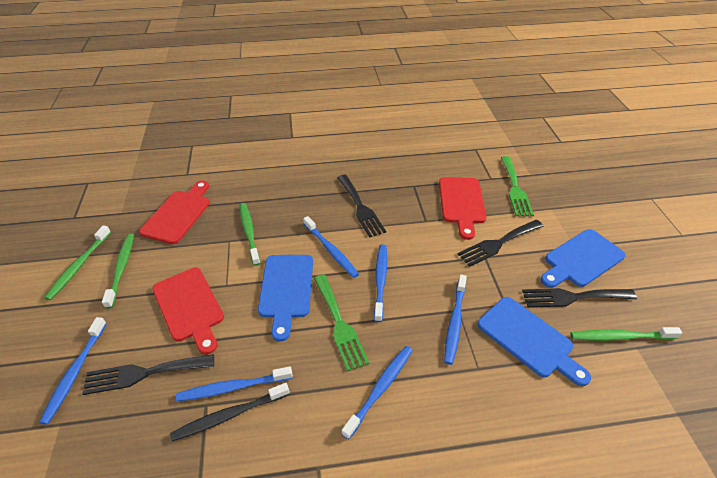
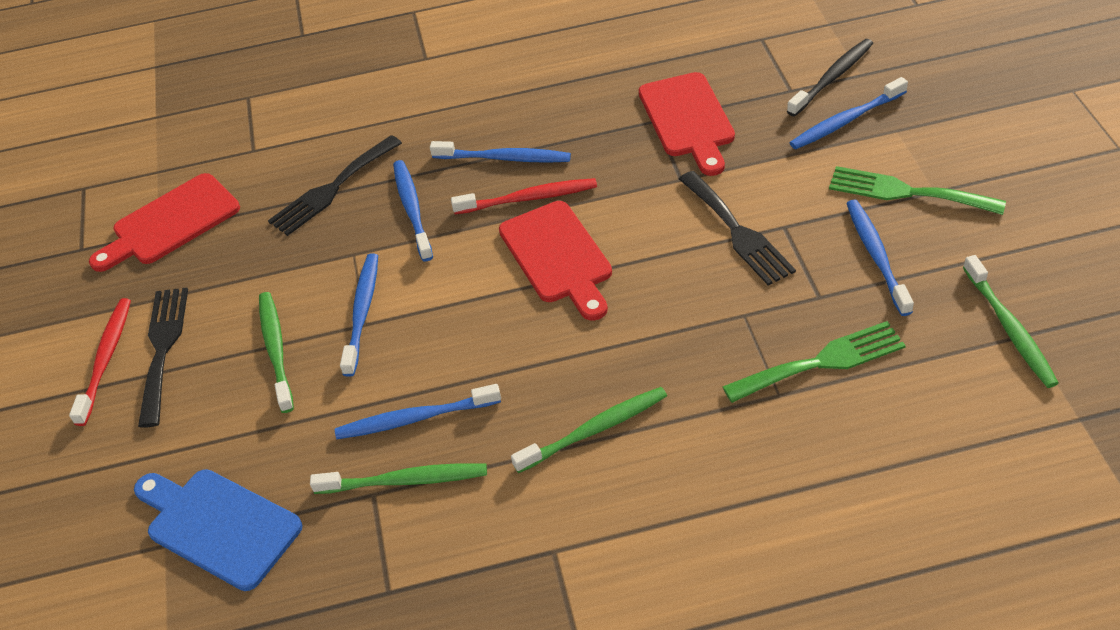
black fork: 4 -> 3
blue cutting board: 3 -> 1
red toothbrush: 0 -> 2

